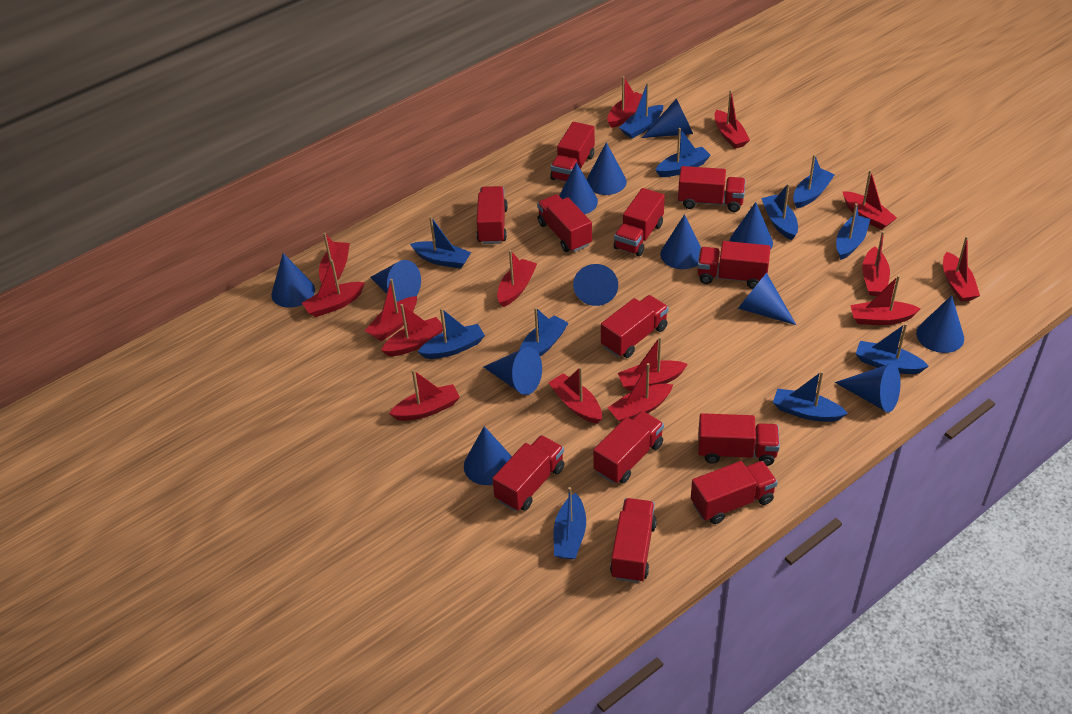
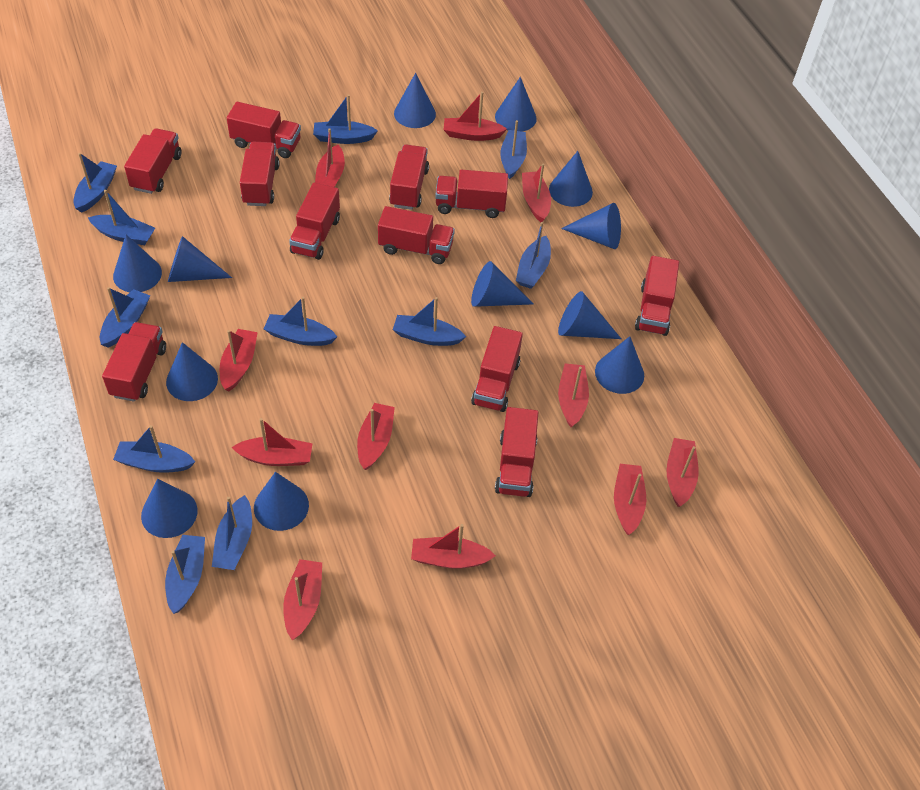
blue cone: 13 -> 12
red boat: 15 -> 11
red truck: 12 -> 11

